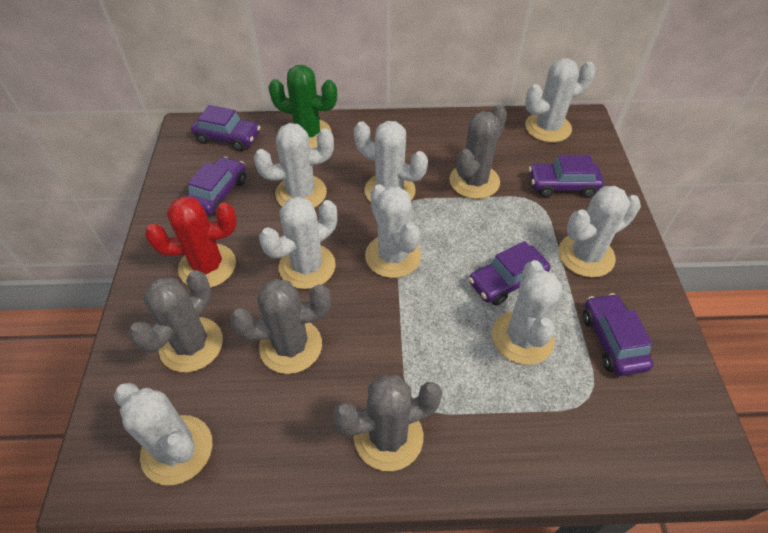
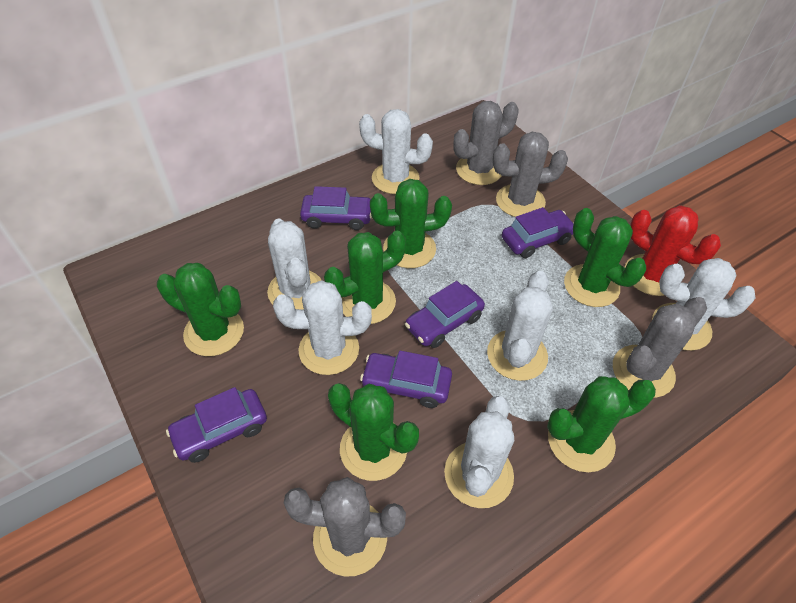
green cactus: 1 -> 6
white cactus: 8 -> 6

